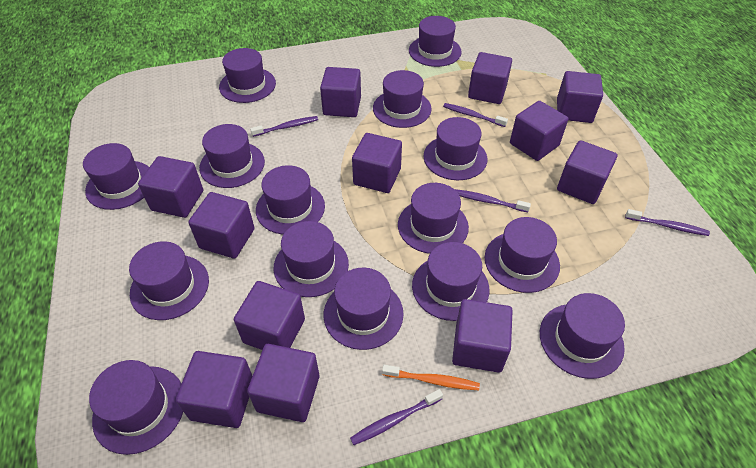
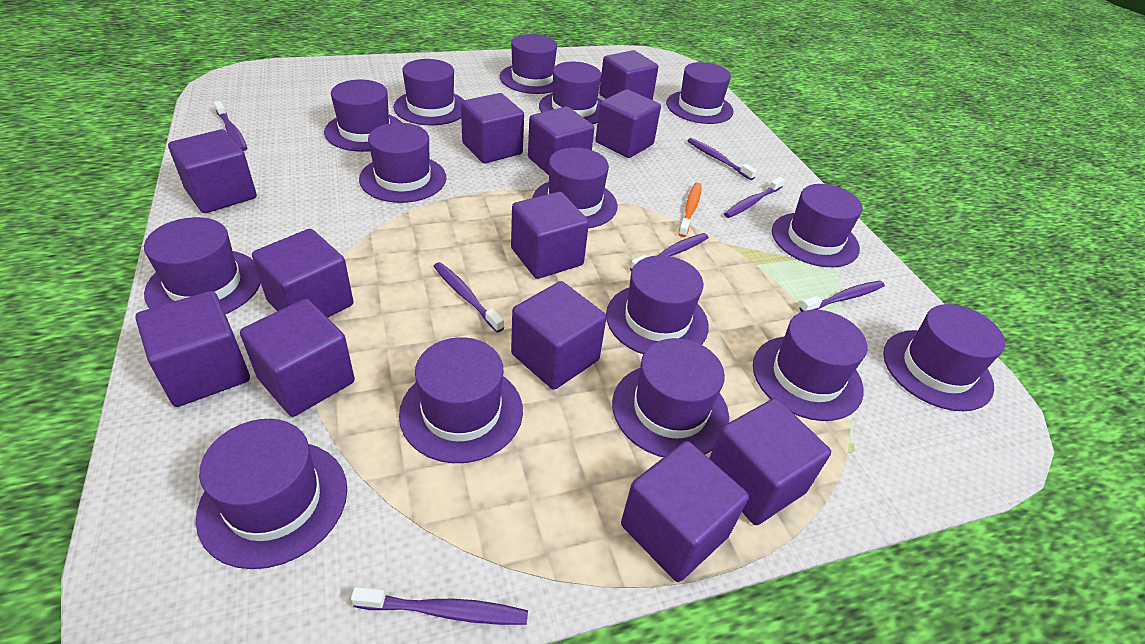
purple toothbrush: 5 -> 7

